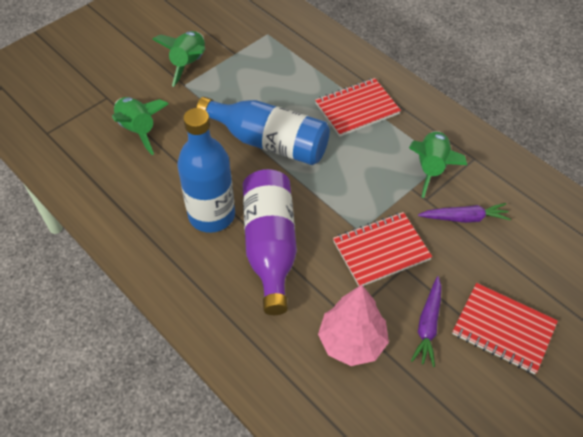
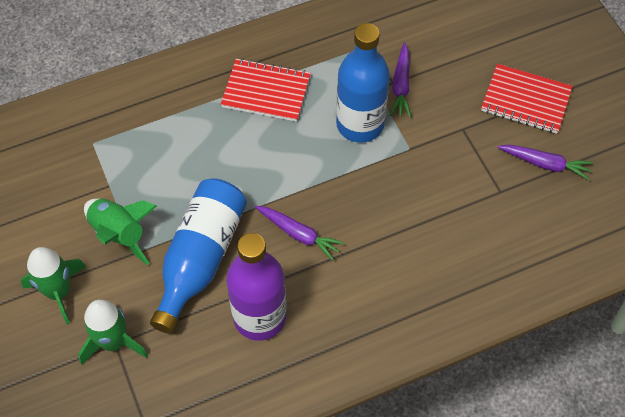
pink tree: 1 -> 0
purple carrot: 2 -> 3
red notebook: 3 -> 2

